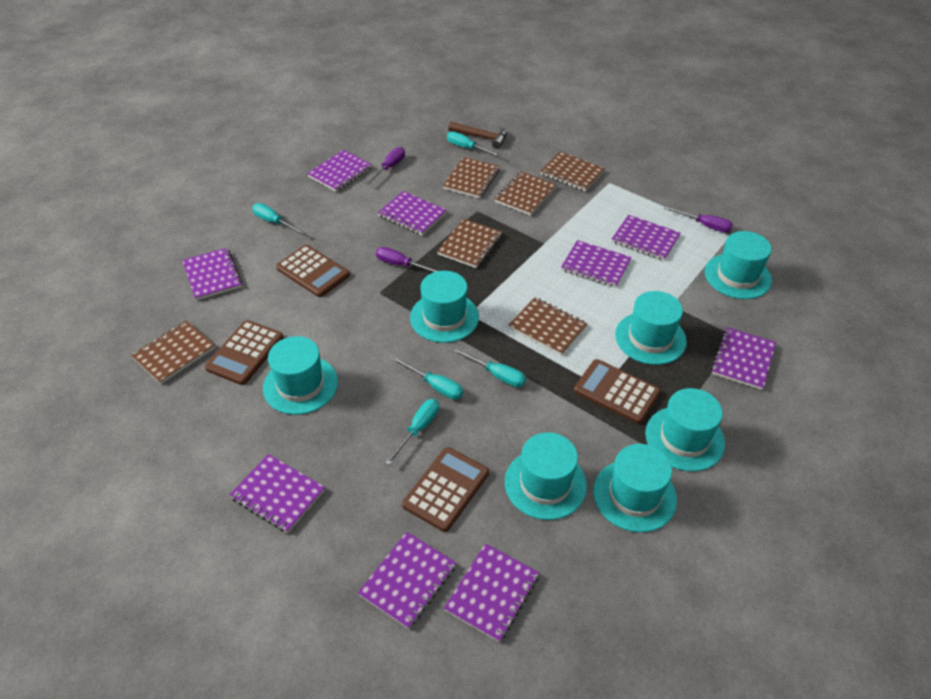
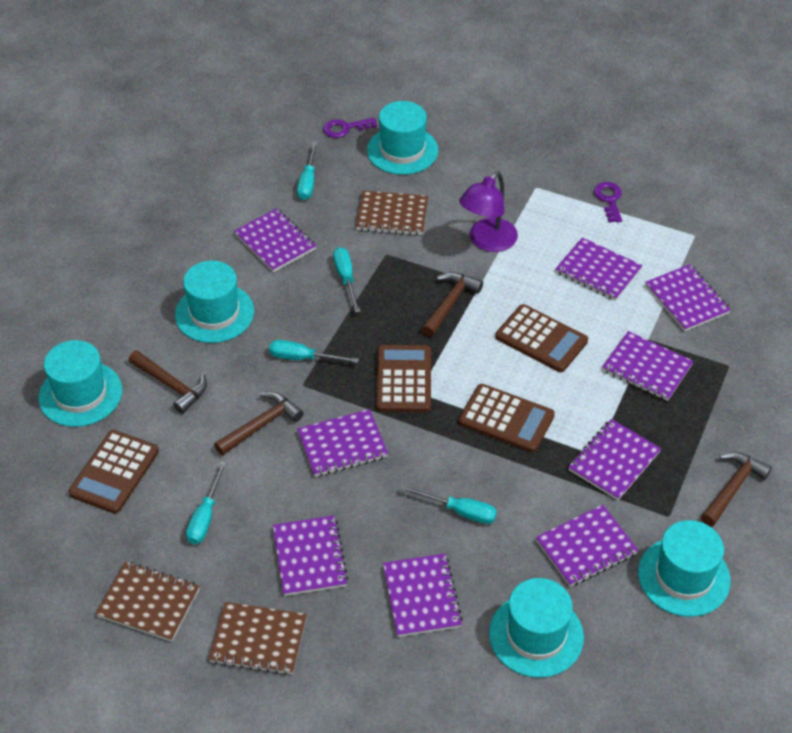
brown hammer: 1 -> 4
brown notebook: 6 -> 3
purple key: 0 -> 2
purple lamp: 0 -> 1
purple screwdriver: 3 -> 0
turquoise hat: 7 -> 5

